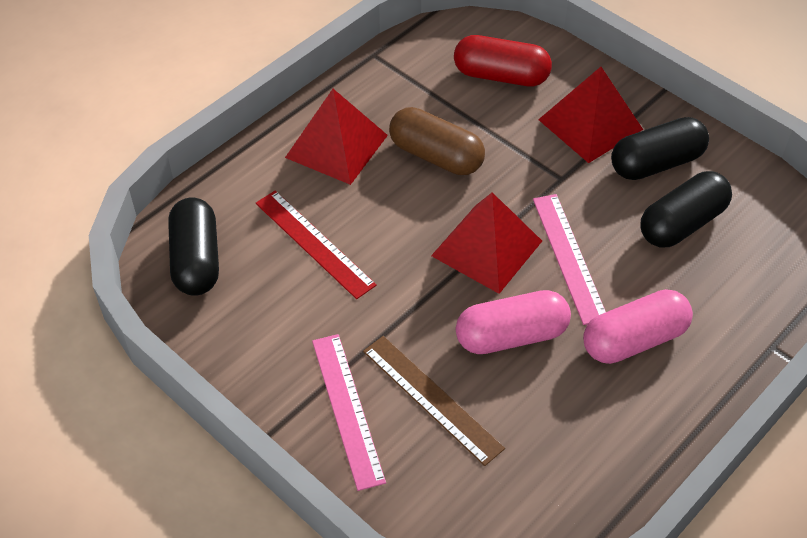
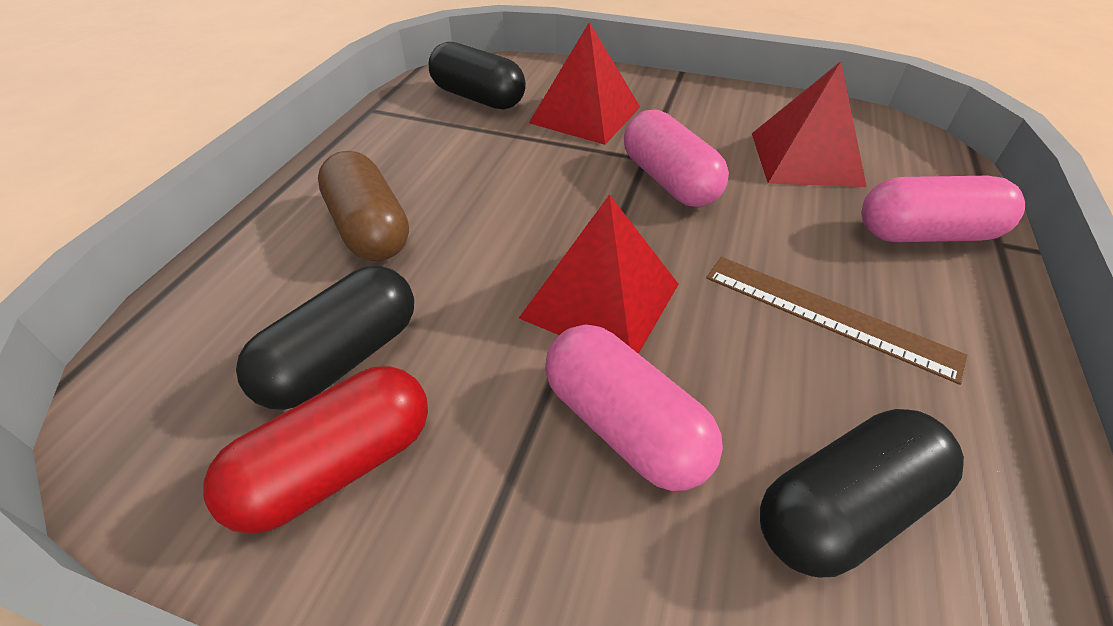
pink capsule: 2 -> 3
pink ruler: 2 -> 0
red ruler: 1 -> 0

